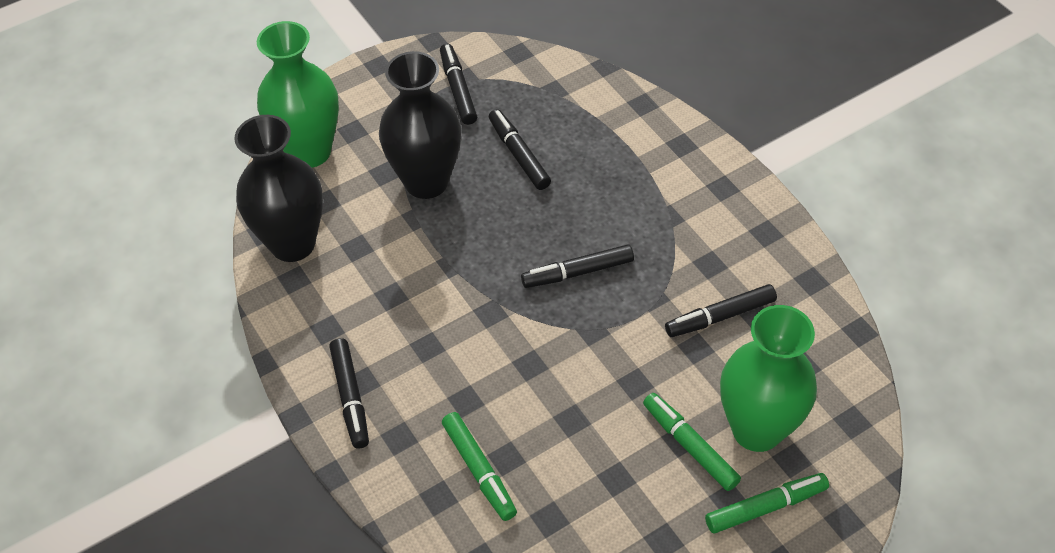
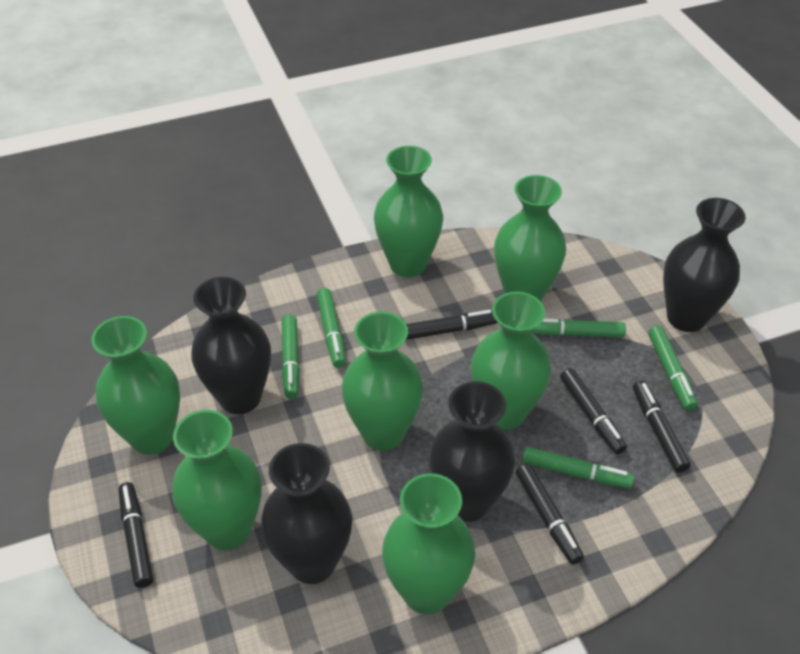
black vase: 2 -> 4
green marker: 3 -> 5
green vase: 2 -> 7

